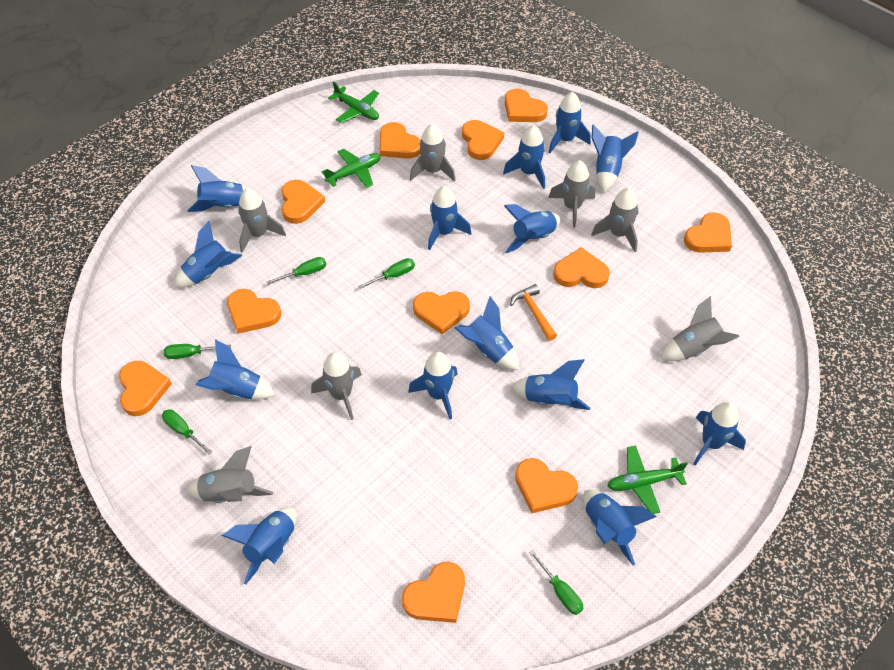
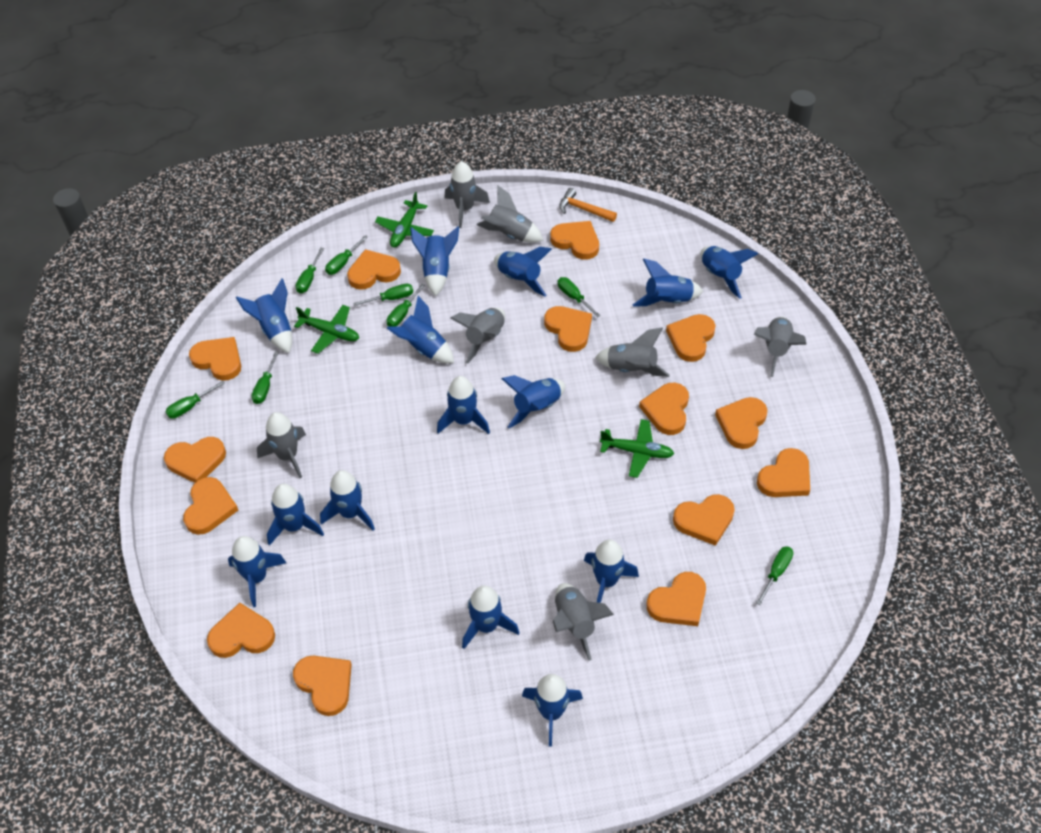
green screwdriver: 5 -> 8
orange heart: 11 -> 14

